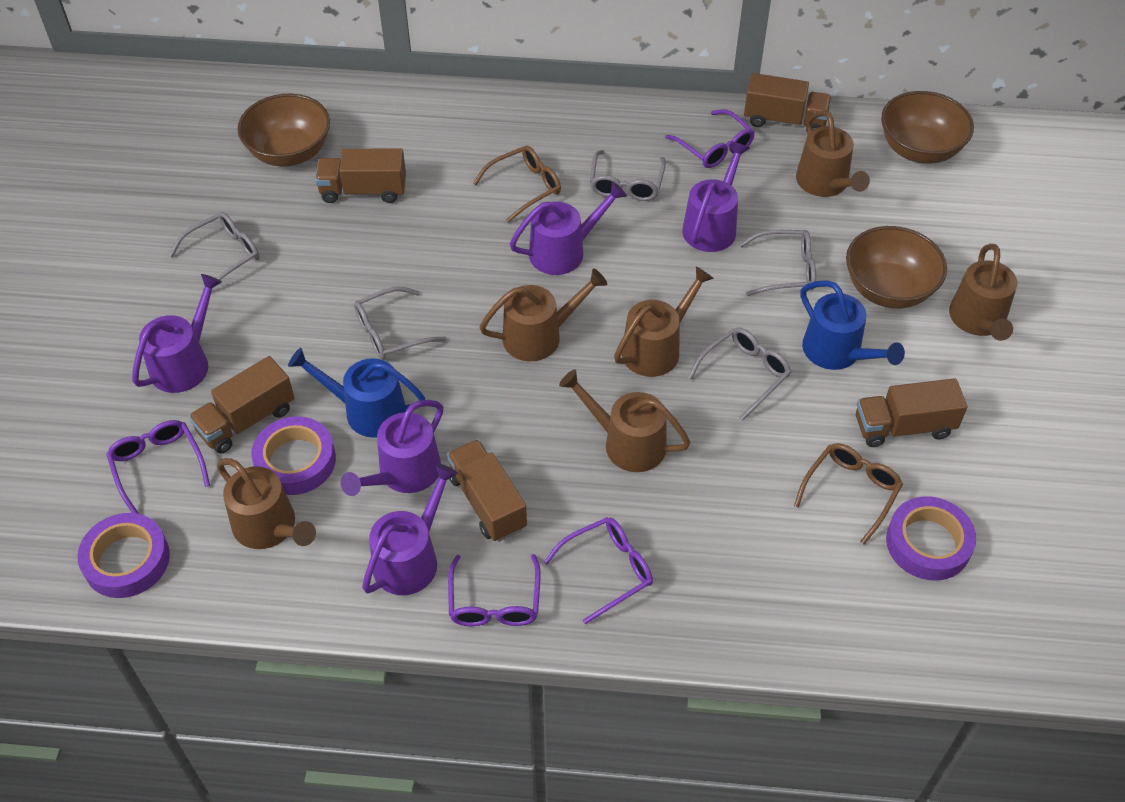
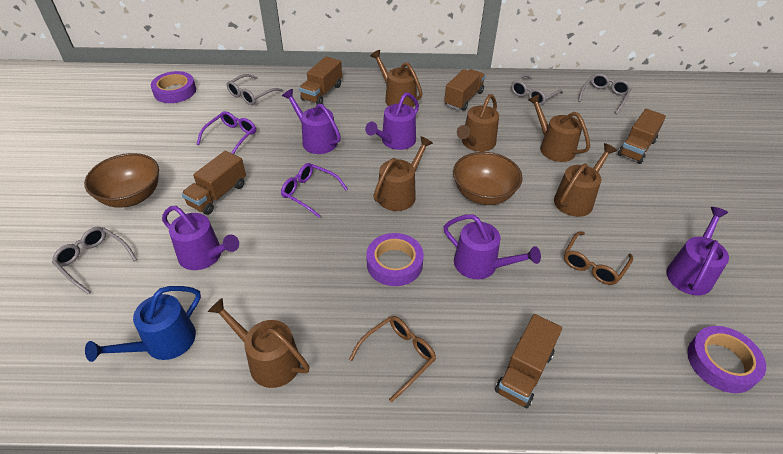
blue watering can: 2 -> 1
brown bowl: 3 -> 2
grey glasses: 5 -> 4
purple glasses: 4 -> 2

